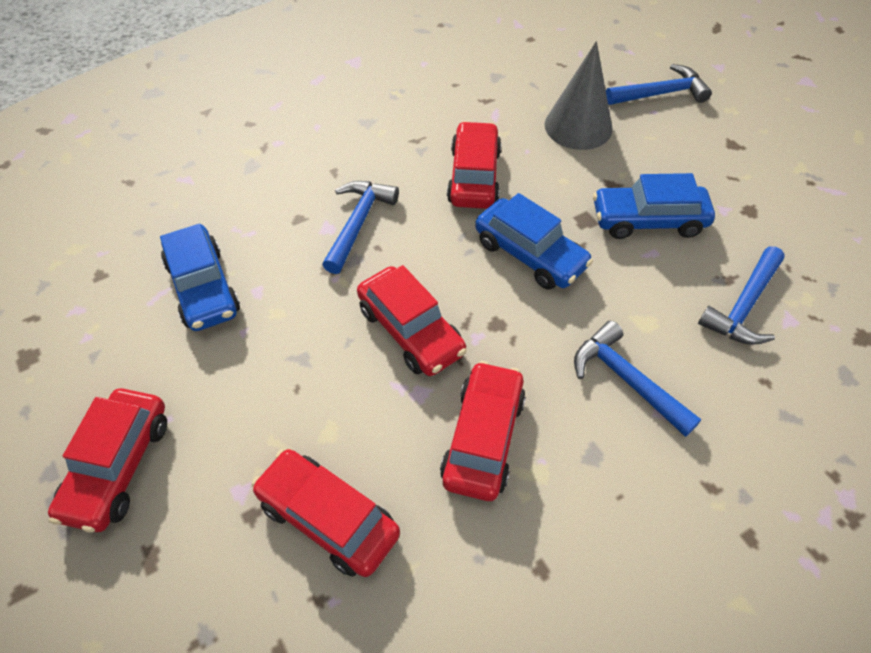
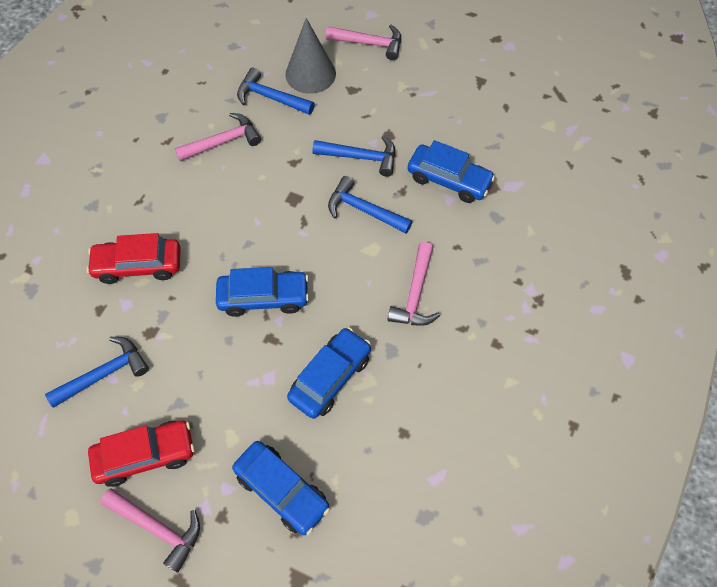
blue car: 3 -> 4
pink hammer: 0 -> 4
red car: 5 -> 2

